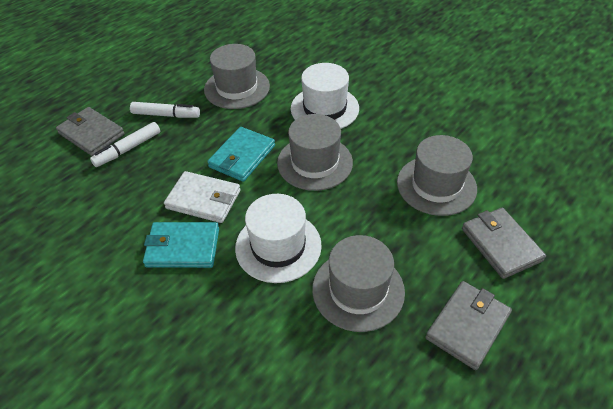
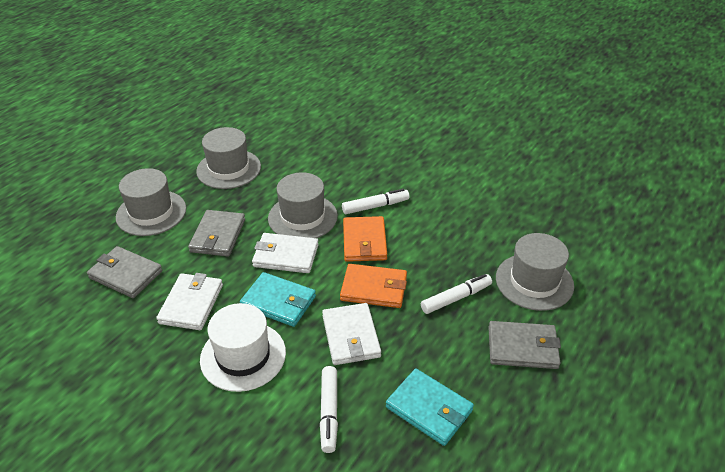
orange wallet: 0 -> 2
white hat: 2 -> 1
white marker: 2 -> 3
white wallet: 1 -> 3

